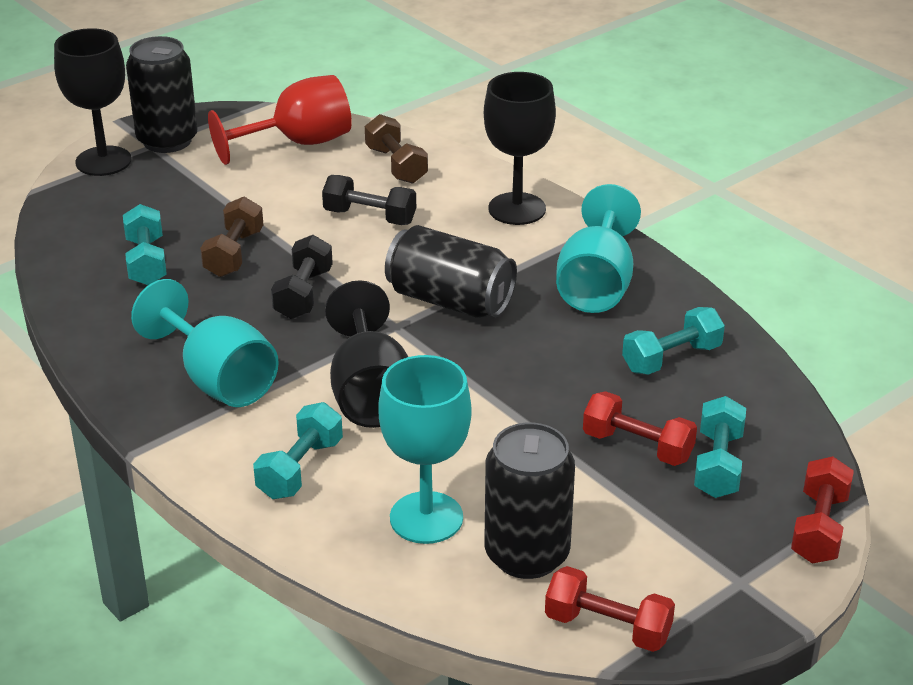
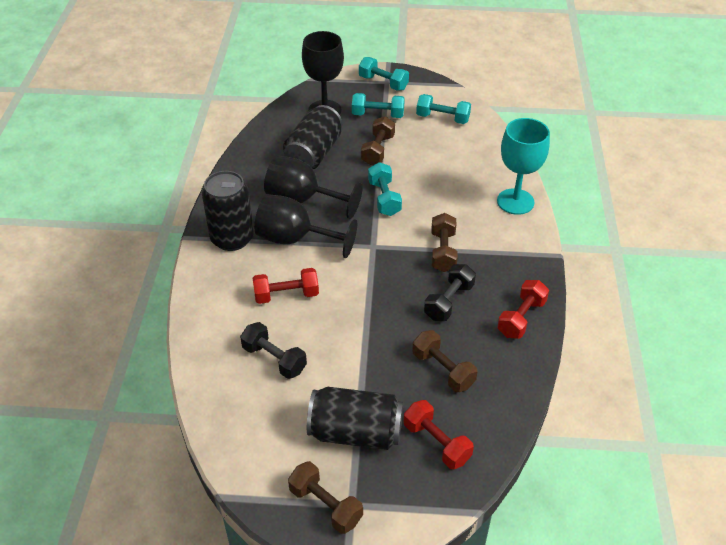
brown dumbbell: 2 -> 4
red goblet: 1 -> 0
turquoise goblet: 3 -> 1

